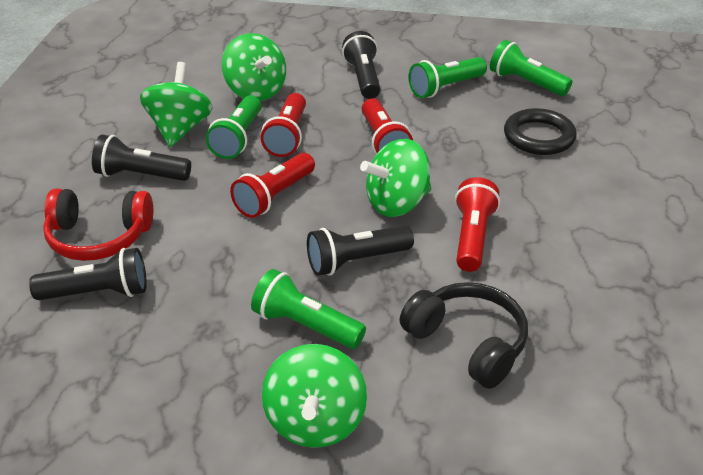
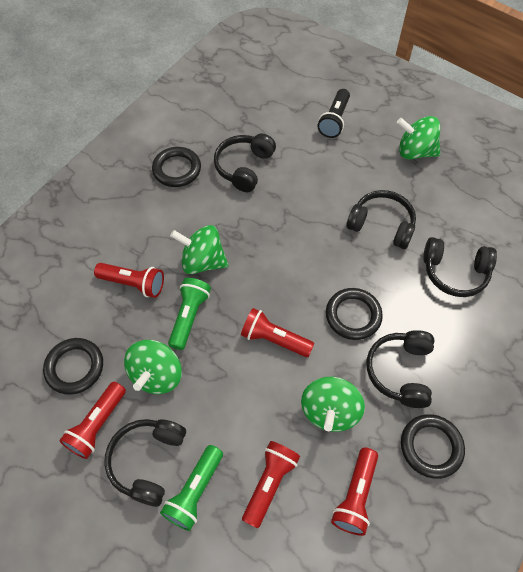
black flashlight: 4 -> 1
black headphones: 1 -> 5
black ring: 1 -> 4
green flashlight: 4 -> 2
red flashlight: 4 -> 5
red headphones: 1 -> 0

